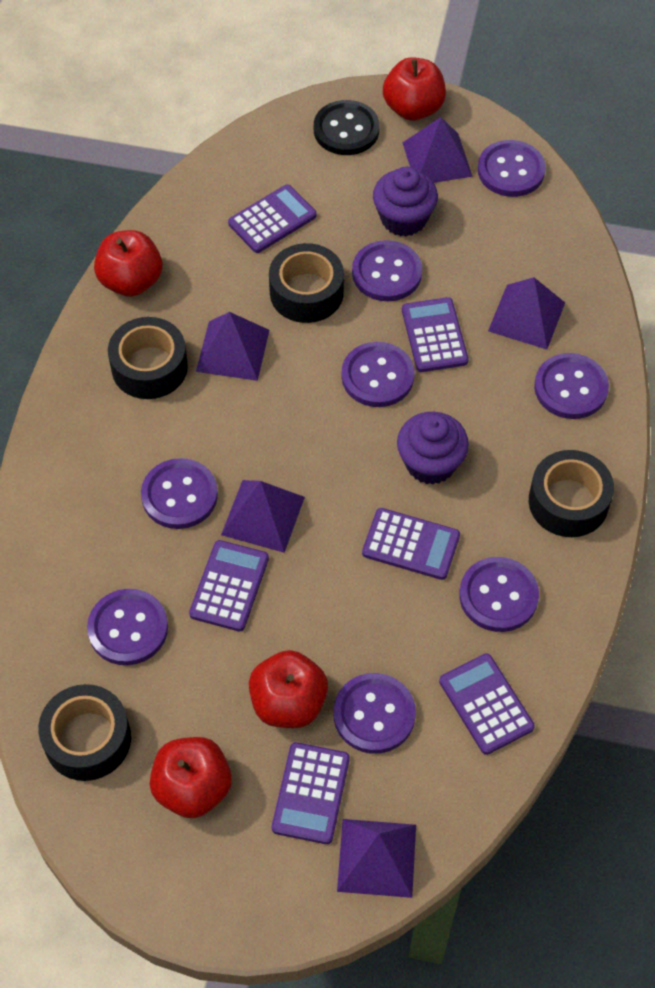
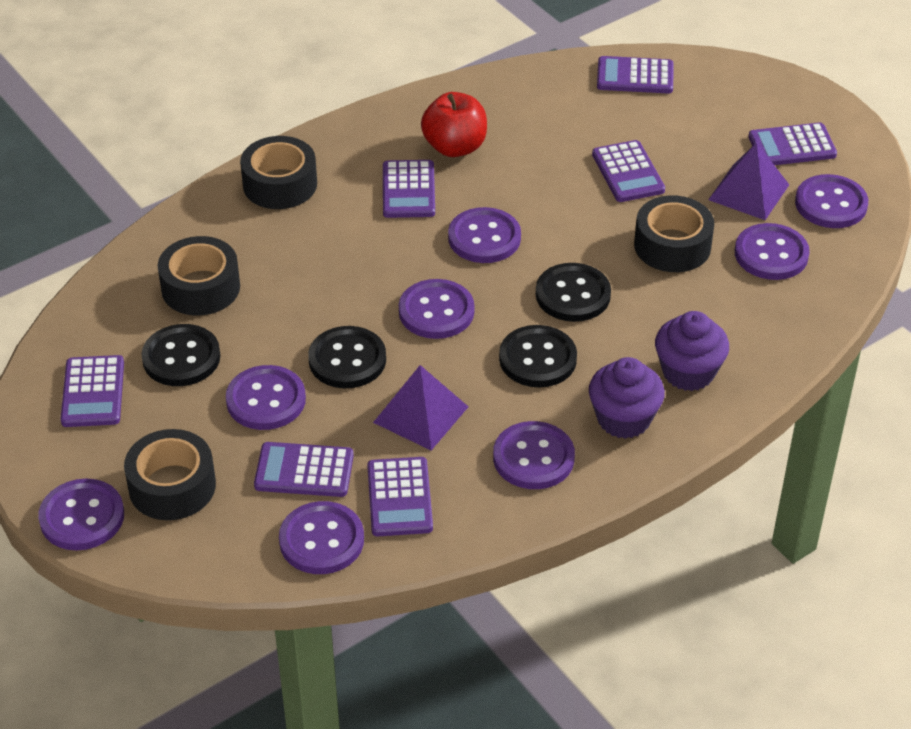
black button: 1 -> 4
purple calculator: 6 -> 7
purple pyramid: 5 -> 2
red apple: 4 -> 1

